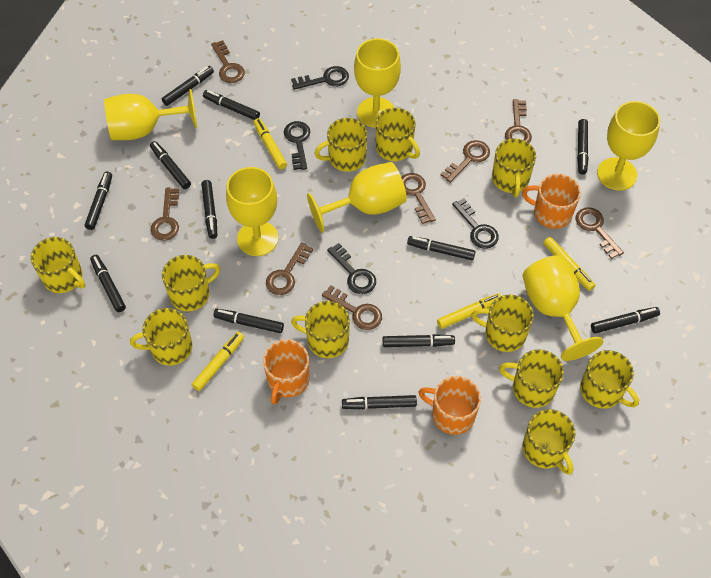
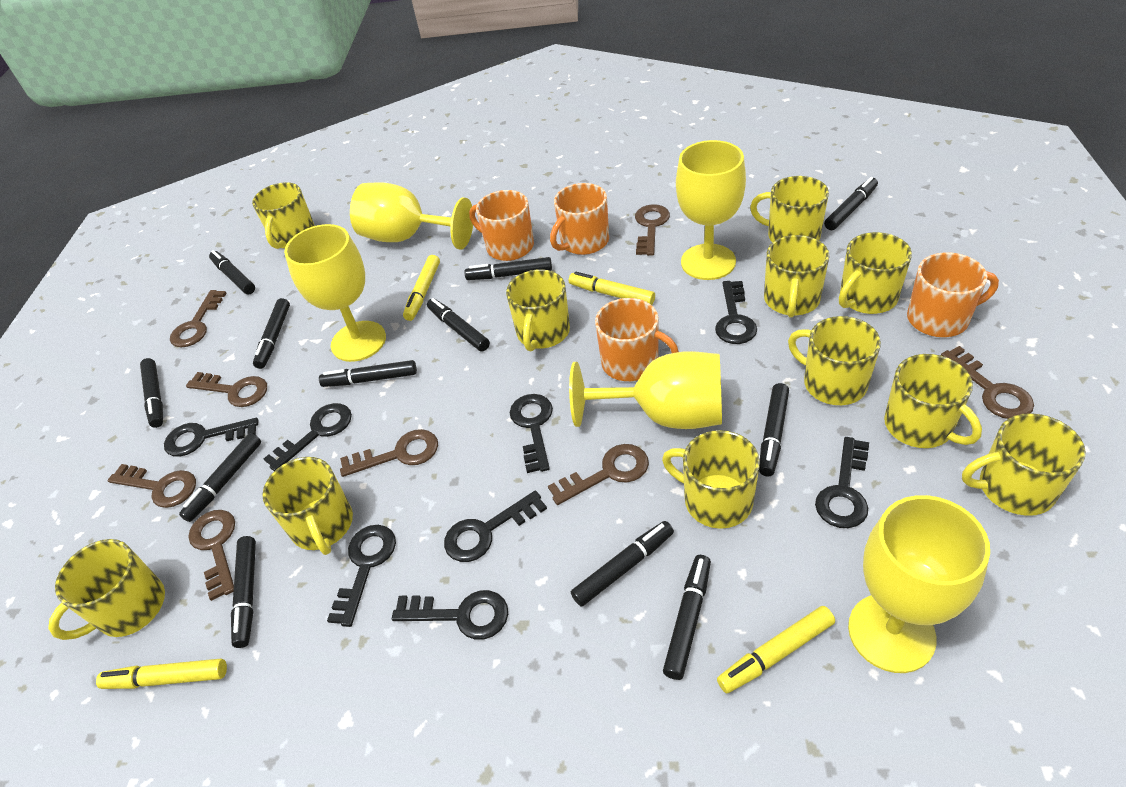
black key: 4 -> 8
orange mug: 3 -> 4
yellow goblet: 6 -> 5

